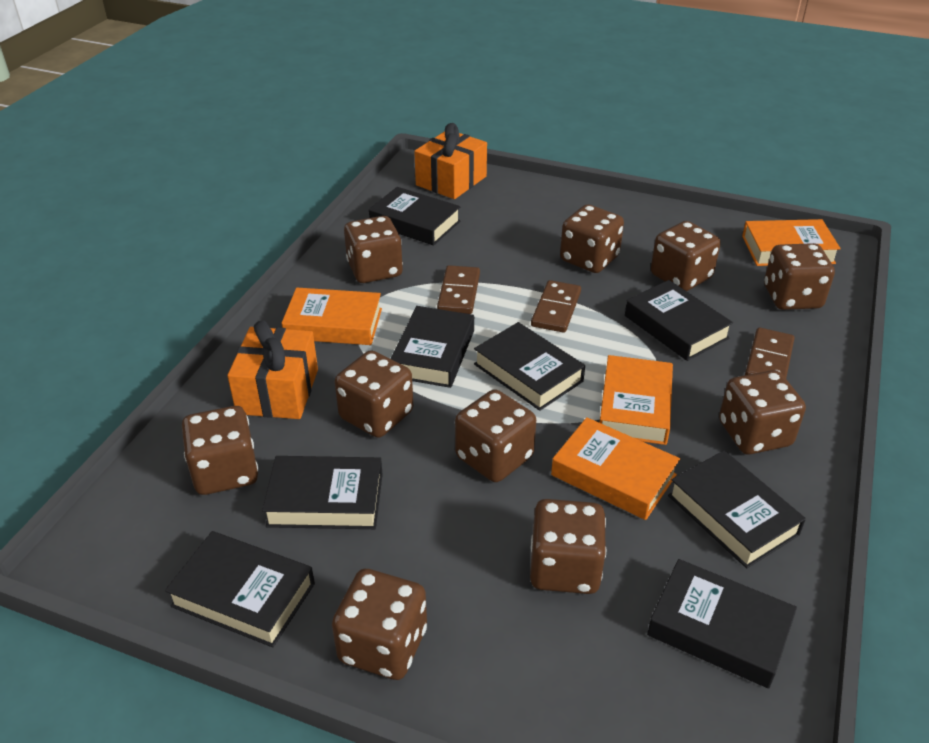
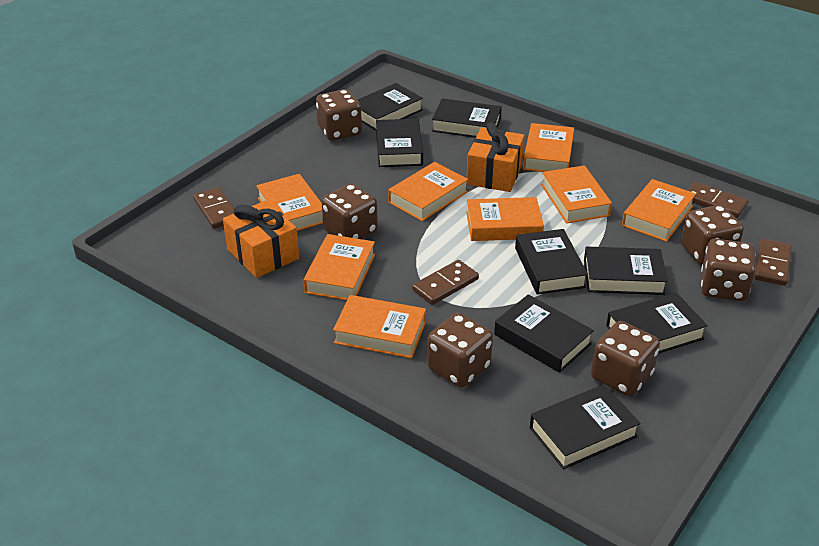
brown dice: 10 -> 6
brown domino: 3 -> 4
orange book: 4 -> 8

